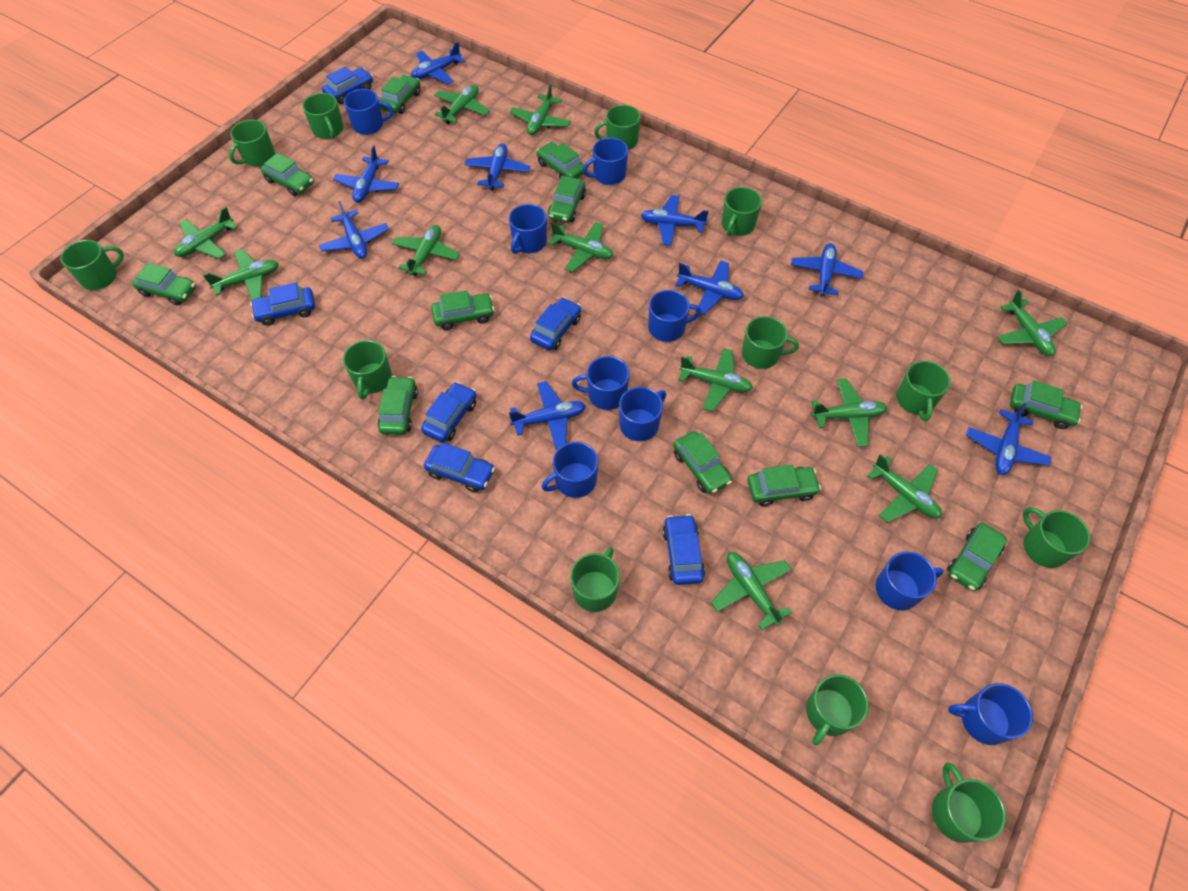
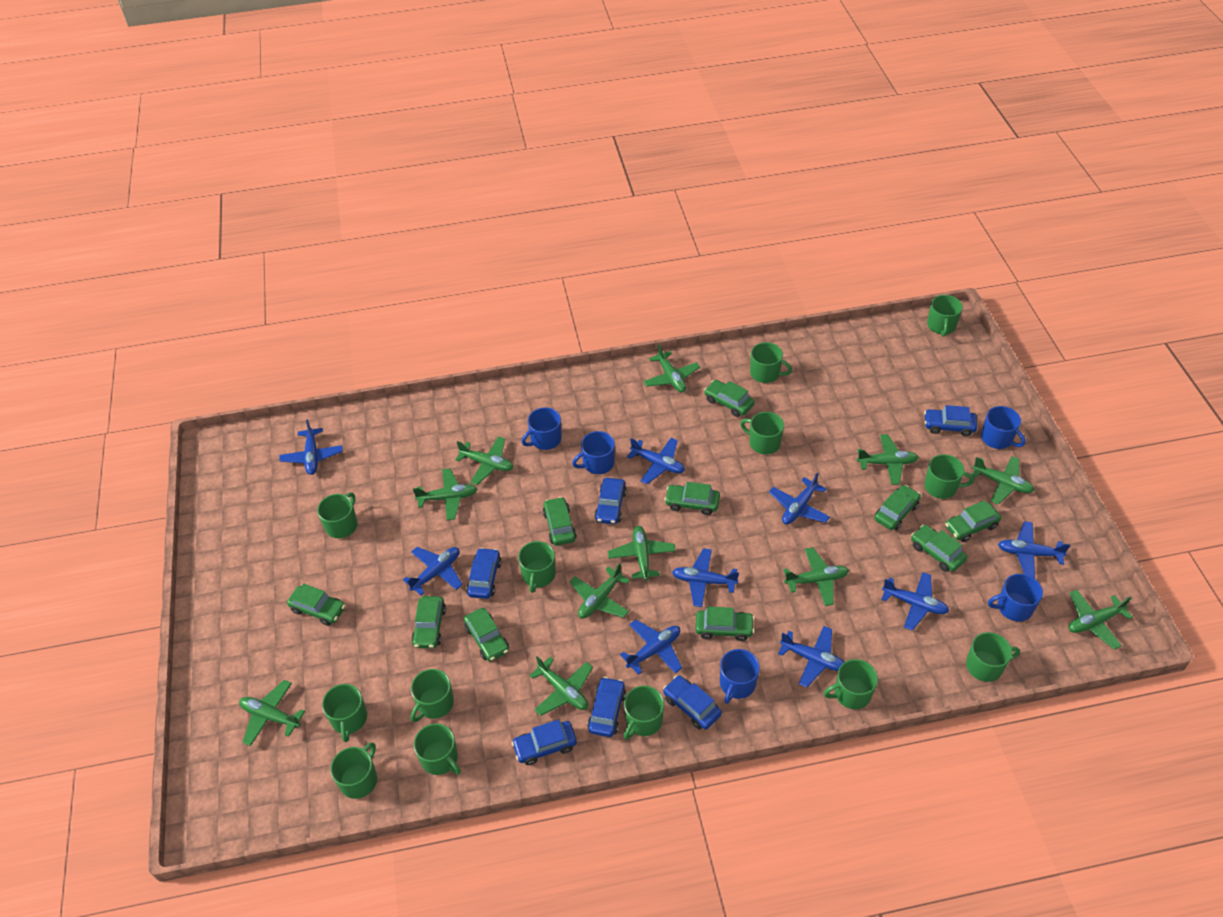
blue mug: 9 -> 5
green car: 11 -> 10
green mug: 12 -> 13

